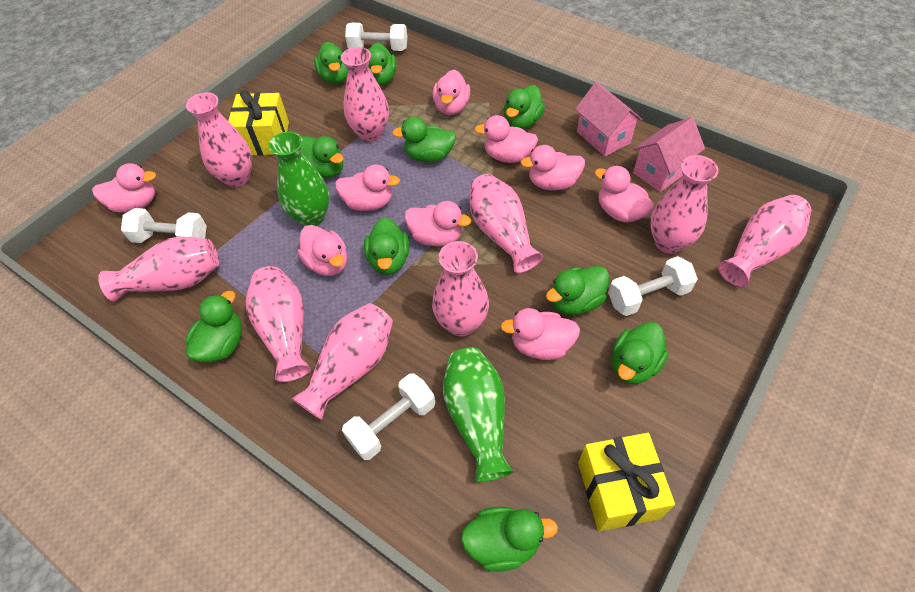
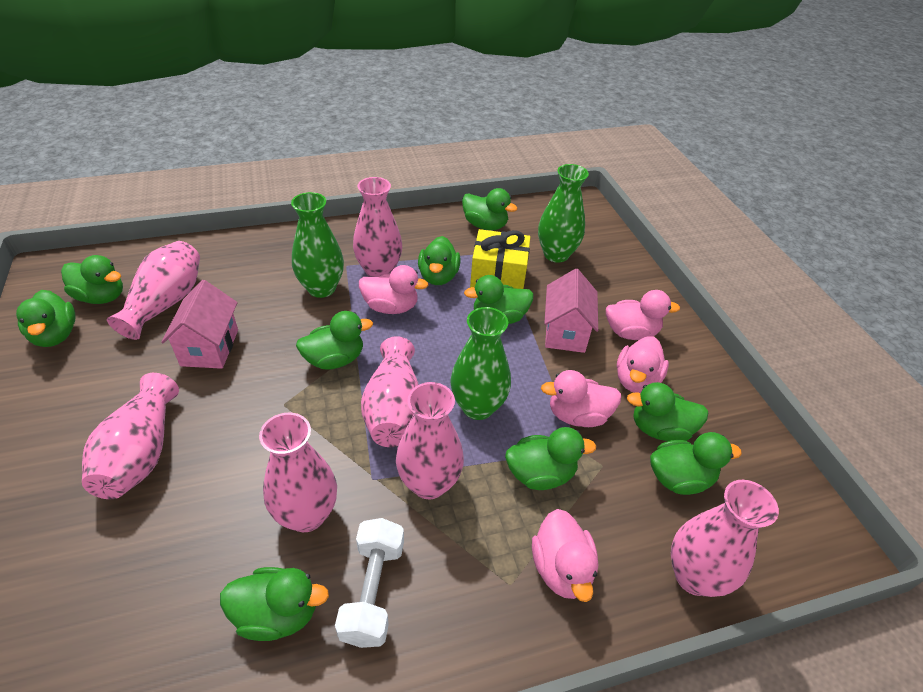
green vase: 2 -> 3
pink duck: 9 -> 5
pink vase: 9 -> 7
white dumbbell: 4 -> 1
yellow gift: 2 -> 1

